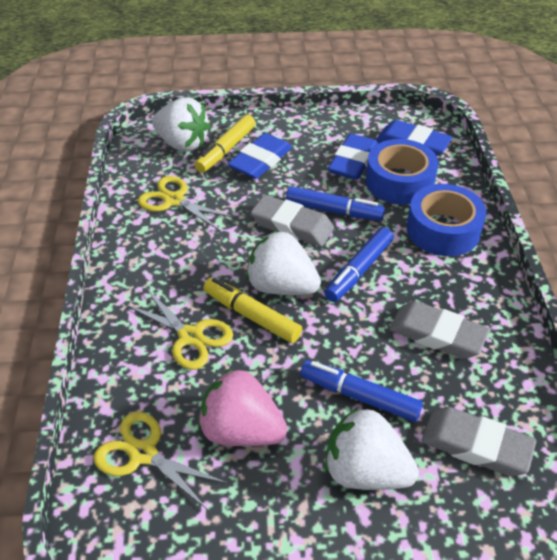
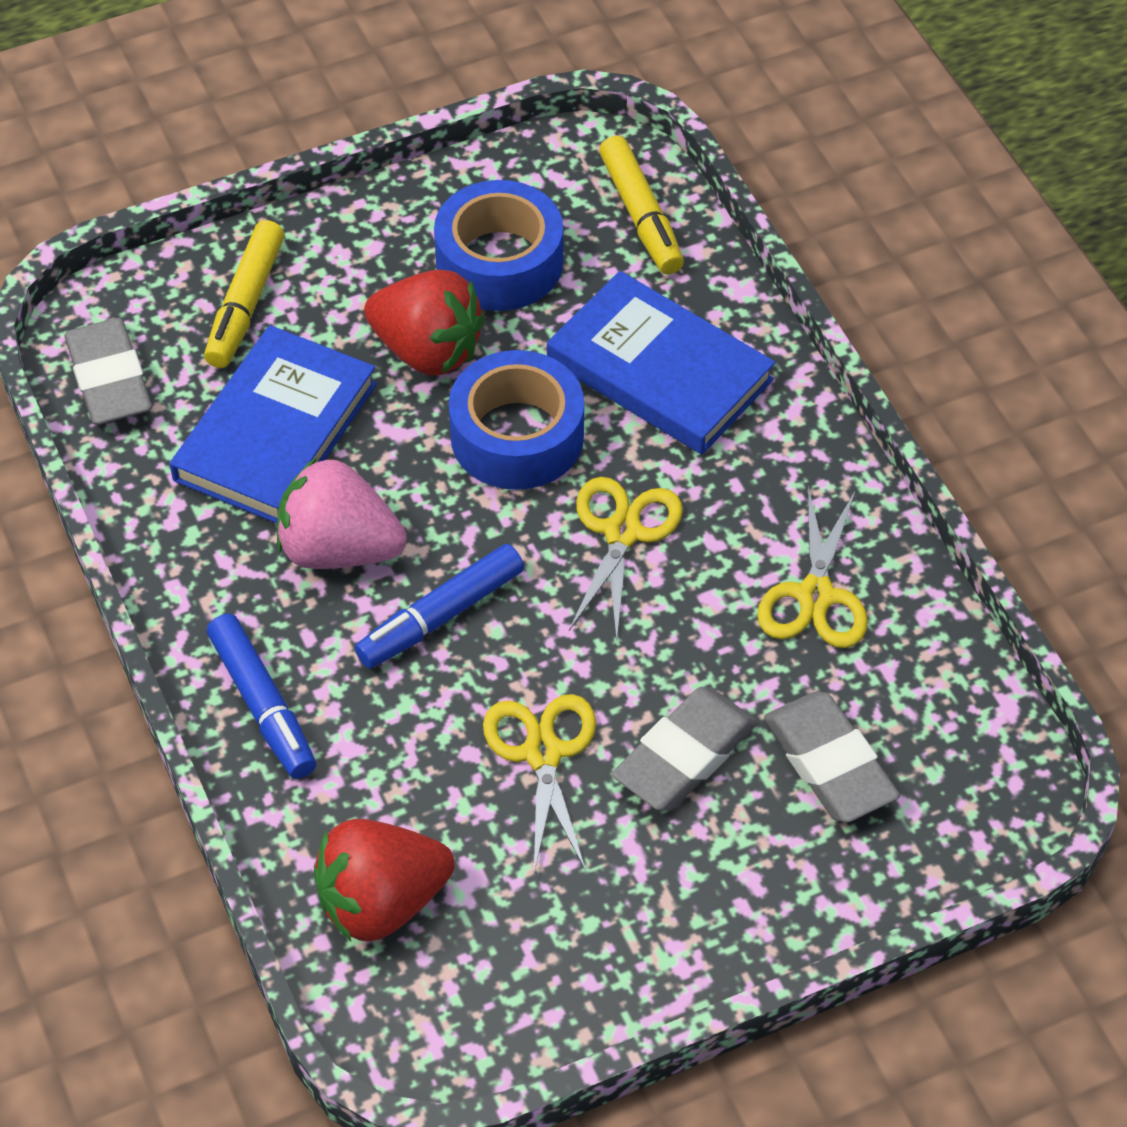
blue book: 0 -> 2
blue eraser: 3 -> 0
blue marker: 3 -> 2
red strawberry: 0 -> 2
white strawberry: 3 -> 0

